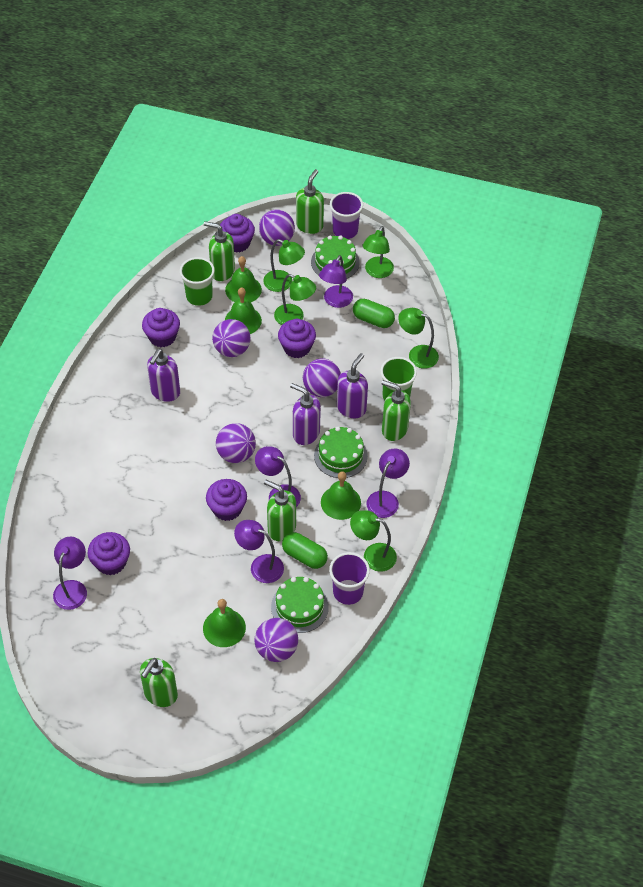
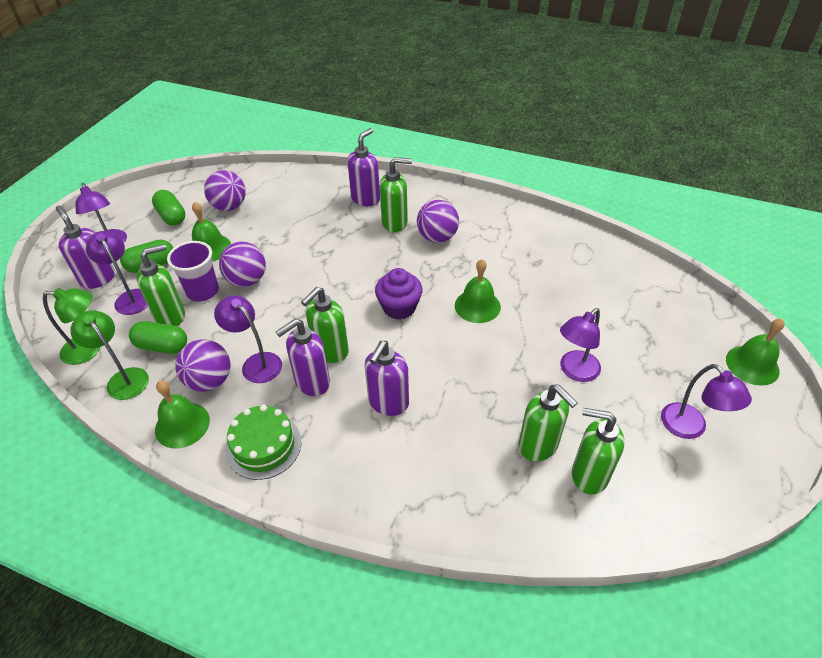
green cake: 3 -> 1
green capsule: 2 -> 3
green cup: 2 -> 0
green lamp: 5 -> 2
purple ball: 5 -> 4
purple cup: 2 -> 1
purple cupcake: 5 -> 1
purple soap dispenser: 3 -> 4

